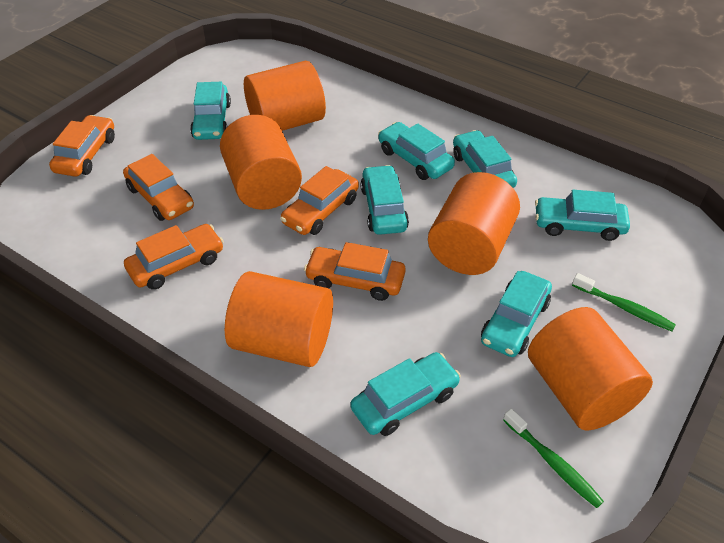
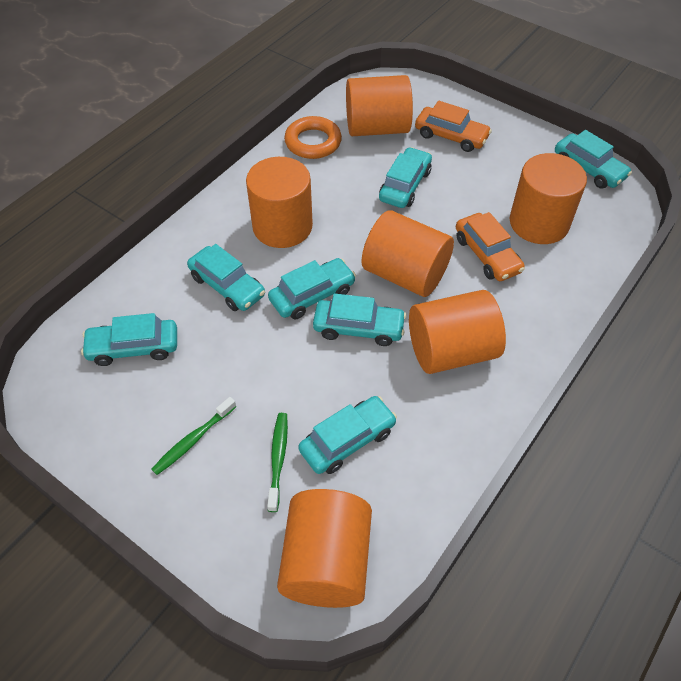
orange car: 5 -> 2
orange cylinder: 5 -> 6
orange ring: 0 -> 1

